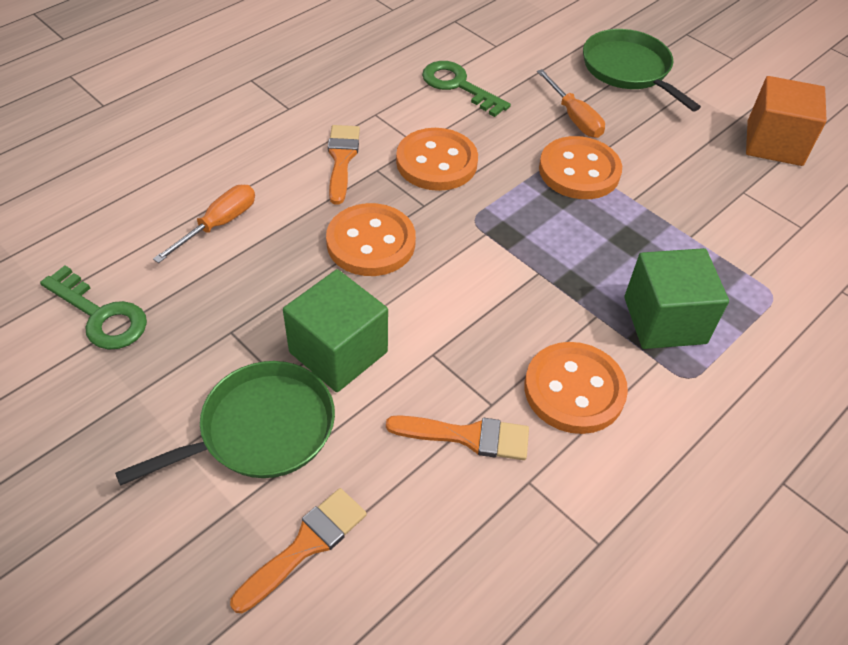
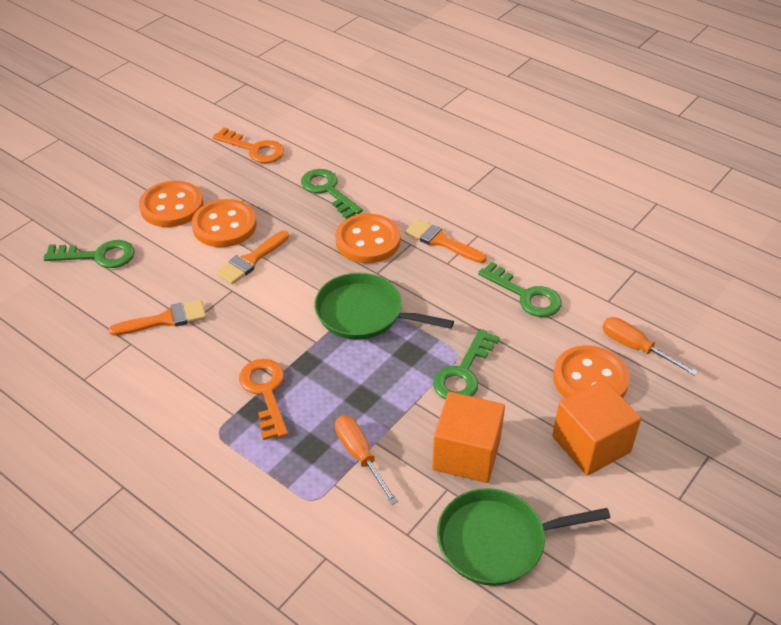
green cube: 2 -> 0
green key: 2 -> 4
orange cube: 1 -> 2
orange key: 0 -> 2

